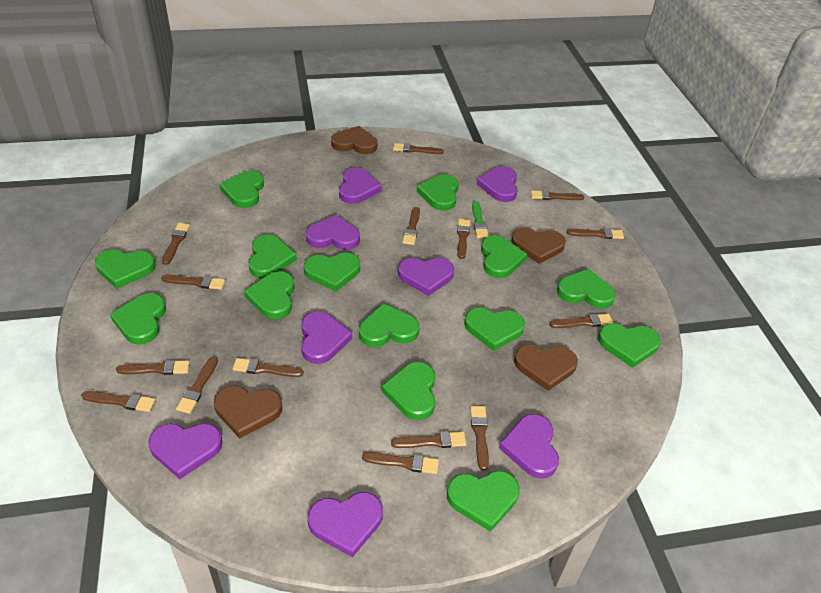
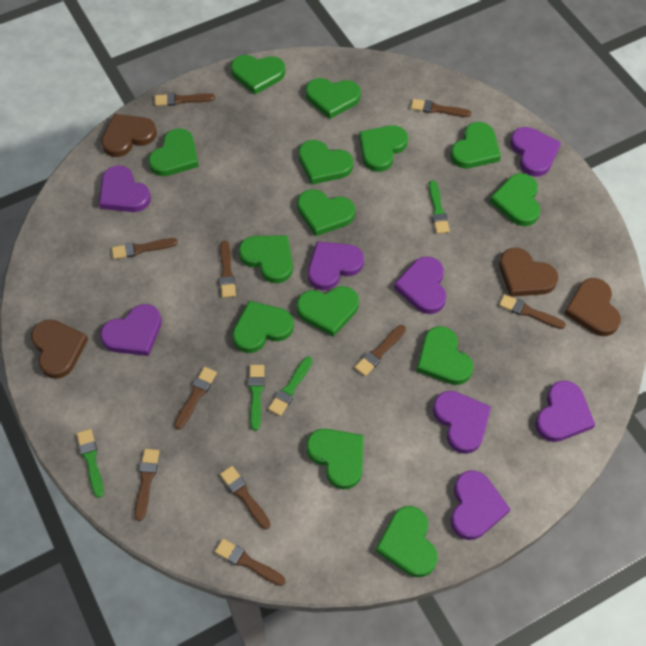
brown brush: 15 -> 10
green brush: 1 -> 4

